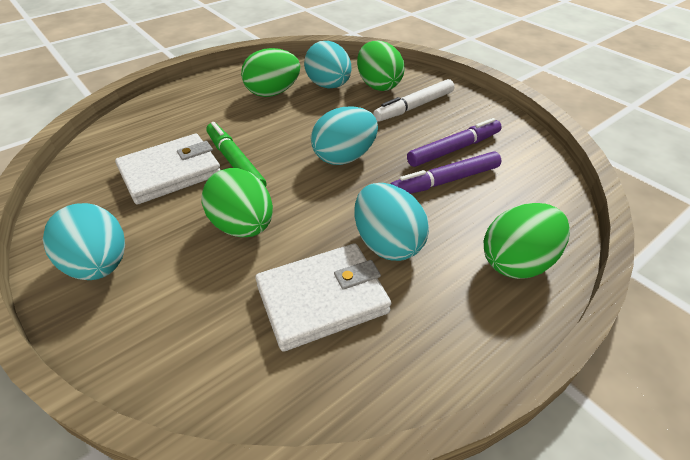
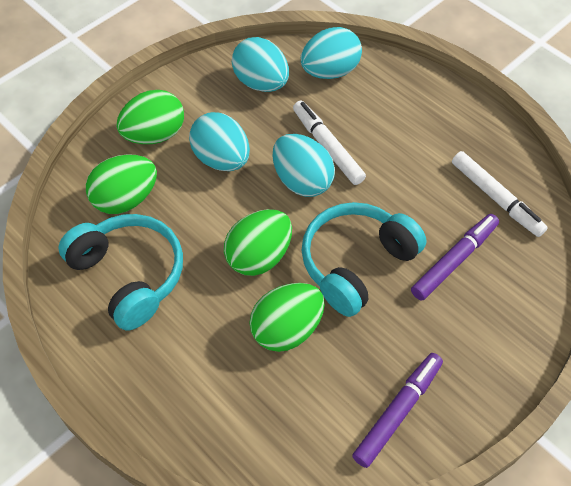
green marker: 1 -> 0
turquoise headphones: 0 -> 2
white marker: 1 -> 2
white wallet: 2 -> 0

